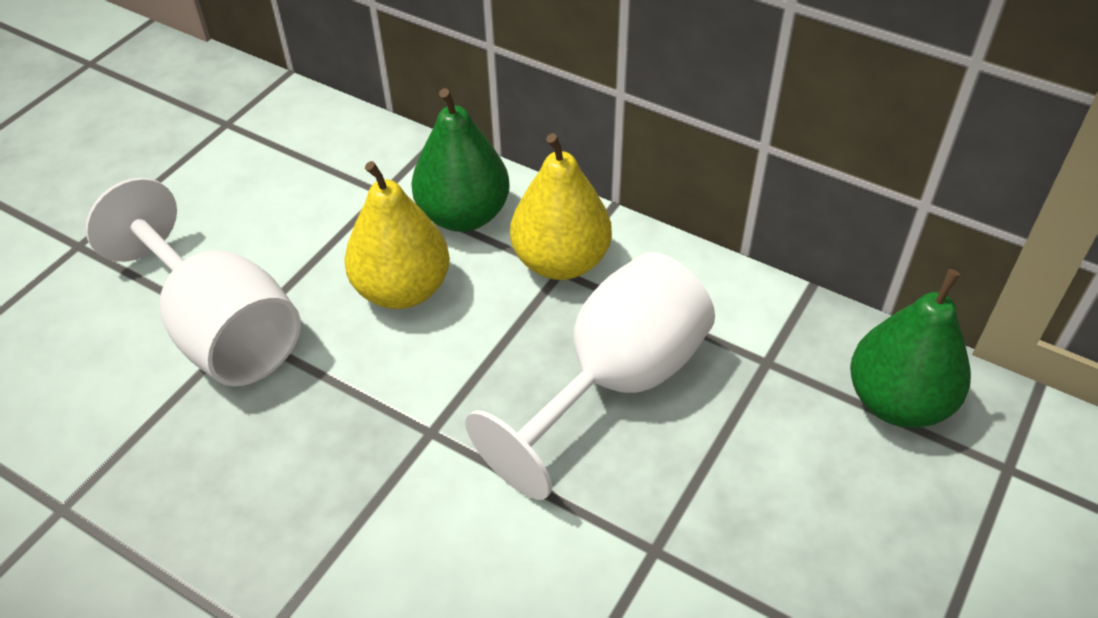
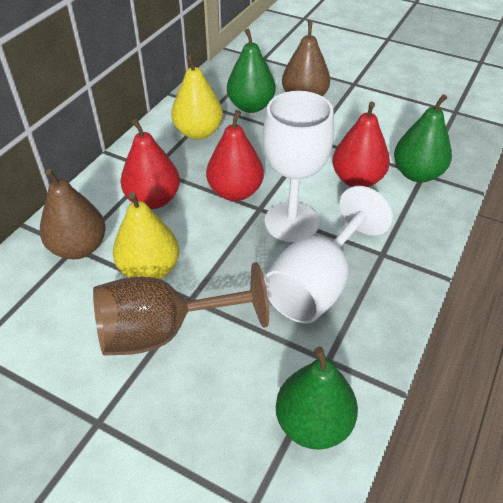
brown goblet: 0 -> 1
brown pear: 0 -> 2
green pear: 2 -> 3
red pear: 0 -> 3

